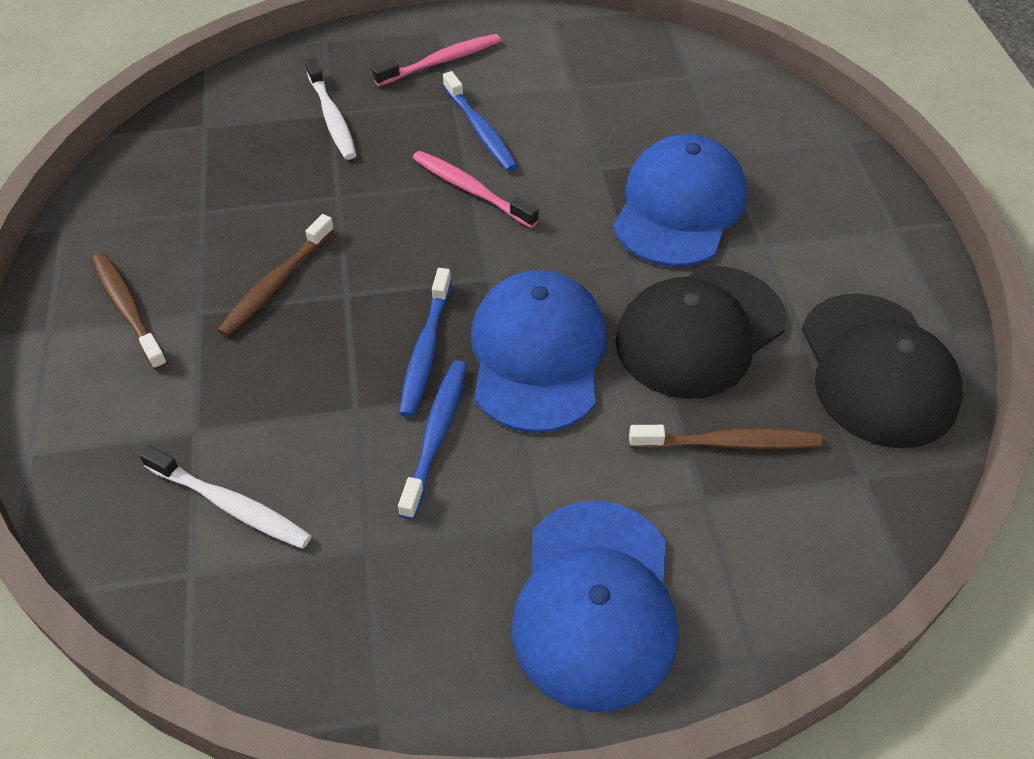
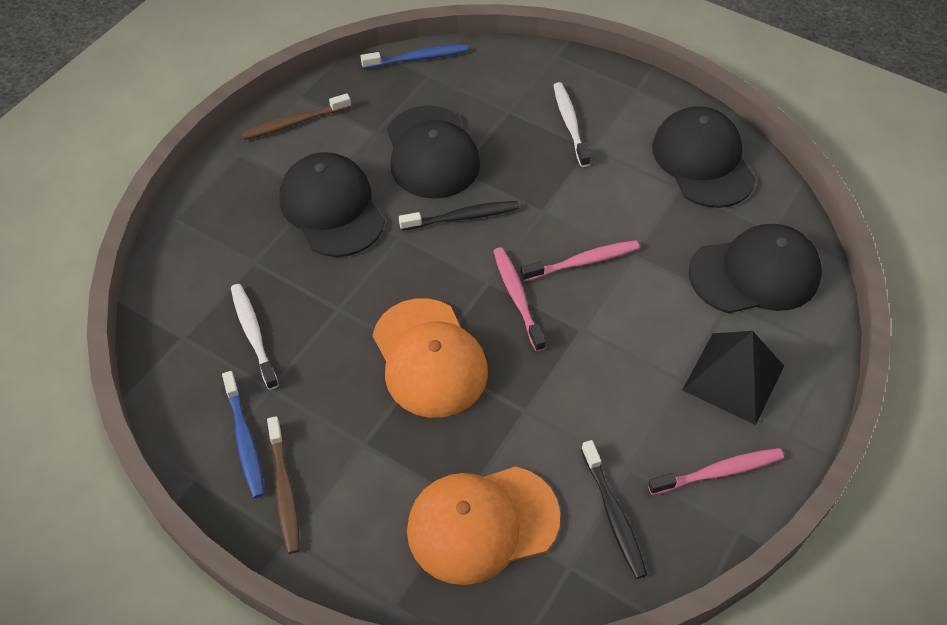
black cap: 2 -> 4
black pyramid: 0 -> 1
black toothbrush: 0 -> 2
blue cap: 3 -> 0
blue toothbrush: 3 -> 2
brown toothbrush: 3 -> 2
orange cap: 0 -> 2
pink toothbrush: 2 -> 3

